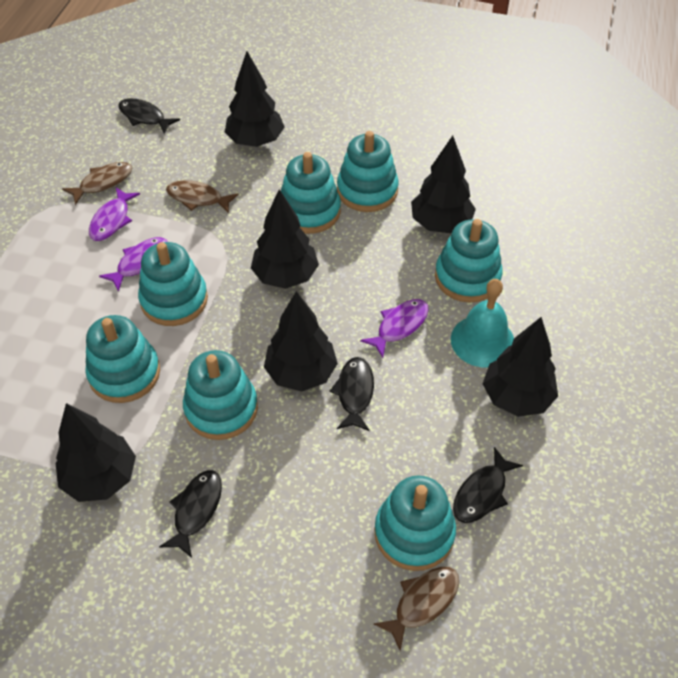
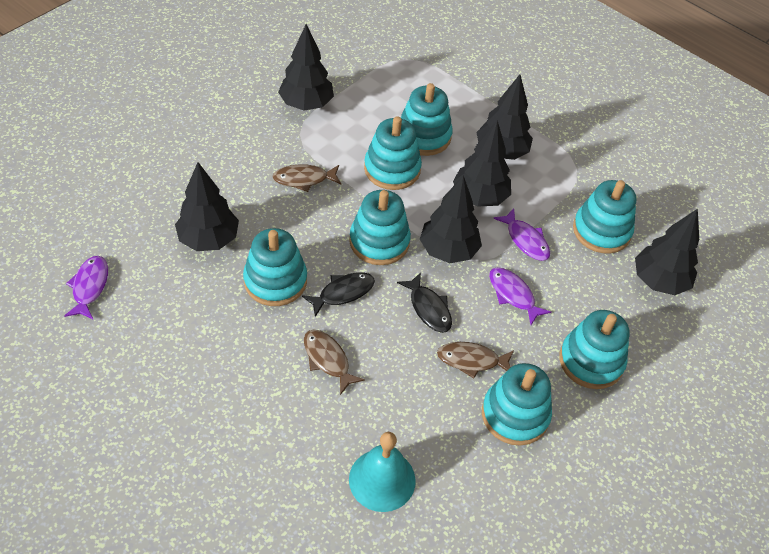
black fish: 4 -> 2

